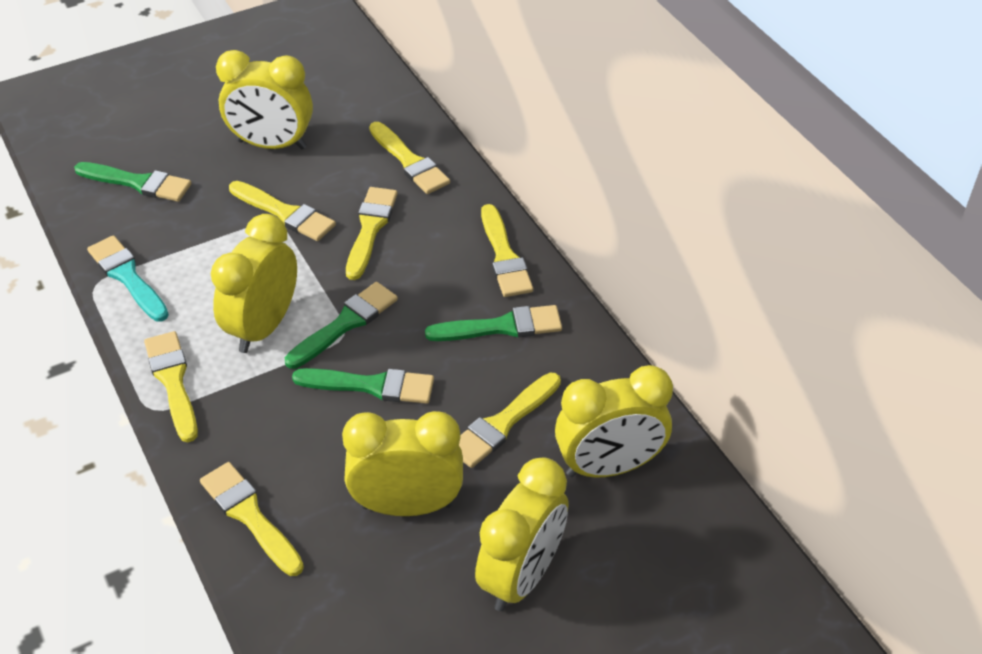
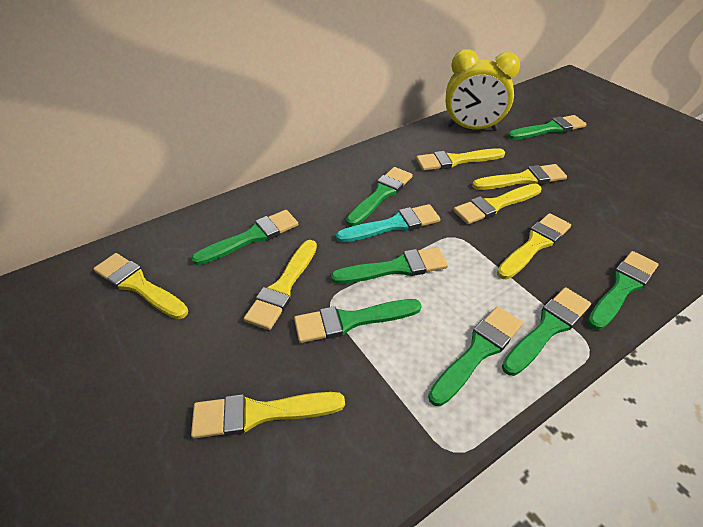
green brush: 4 -> 8
yellow clock: 5 -> 1

